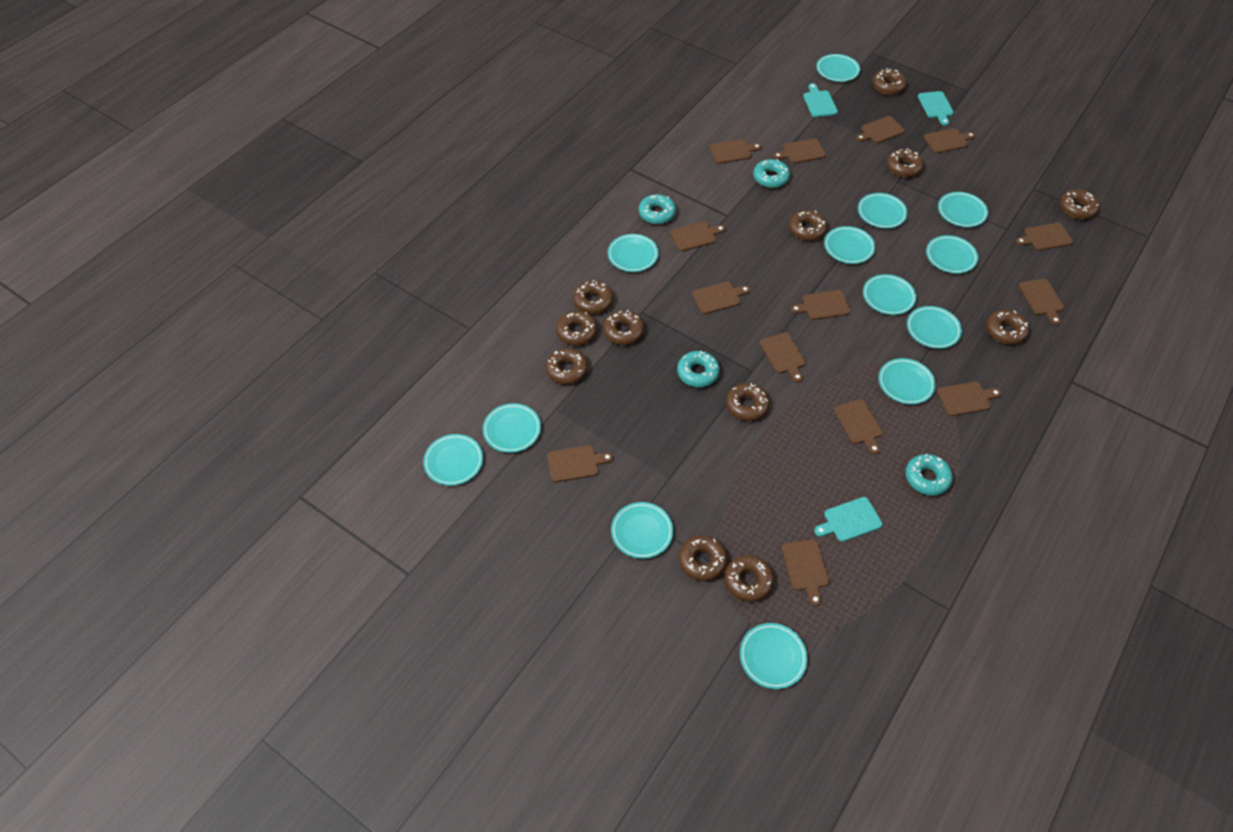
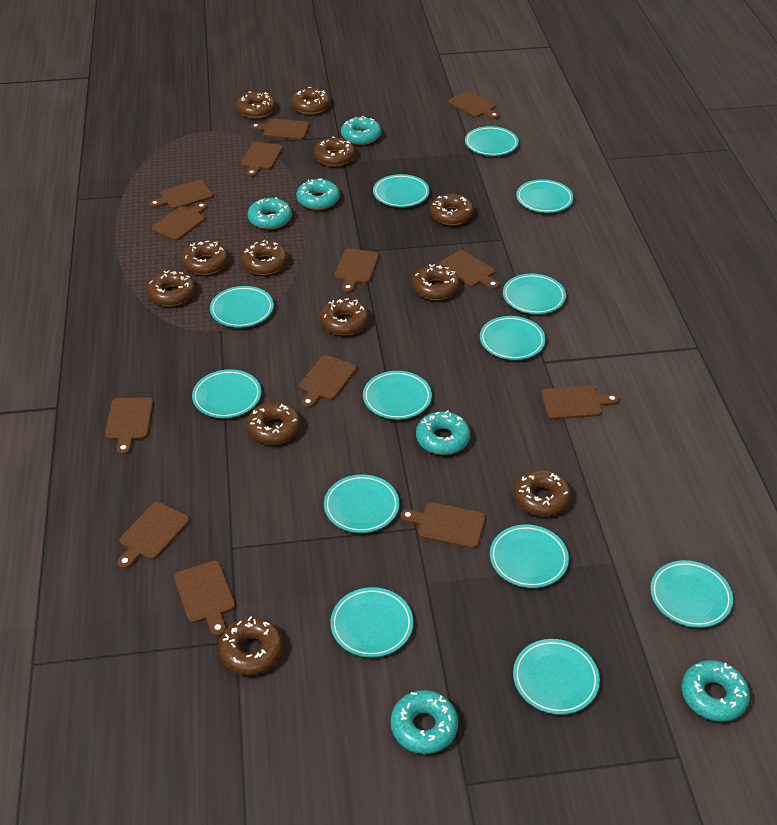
brown cutting board: 14 -> 13
turquoise cutting board: 3 -> 0
turquoise donut: 4 -> 6

